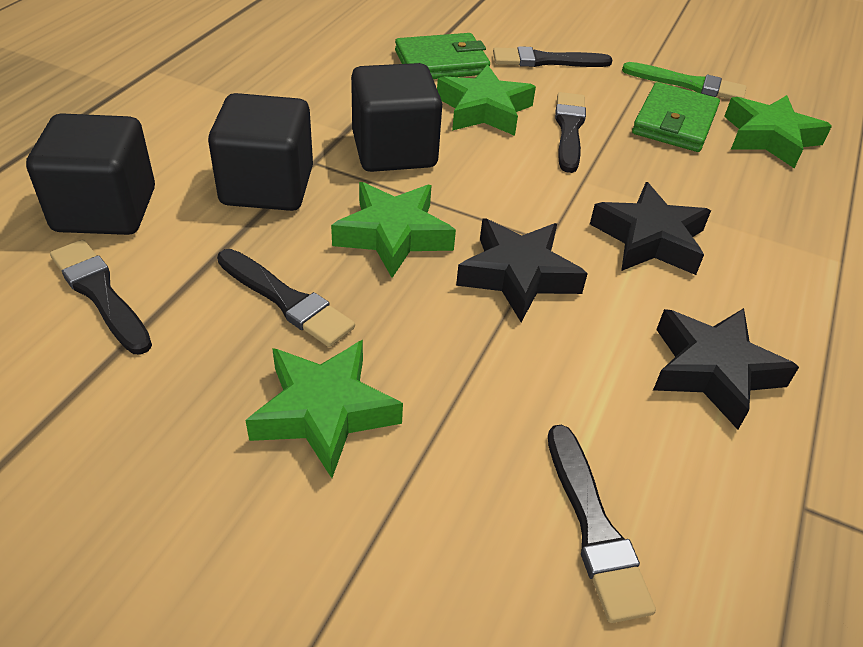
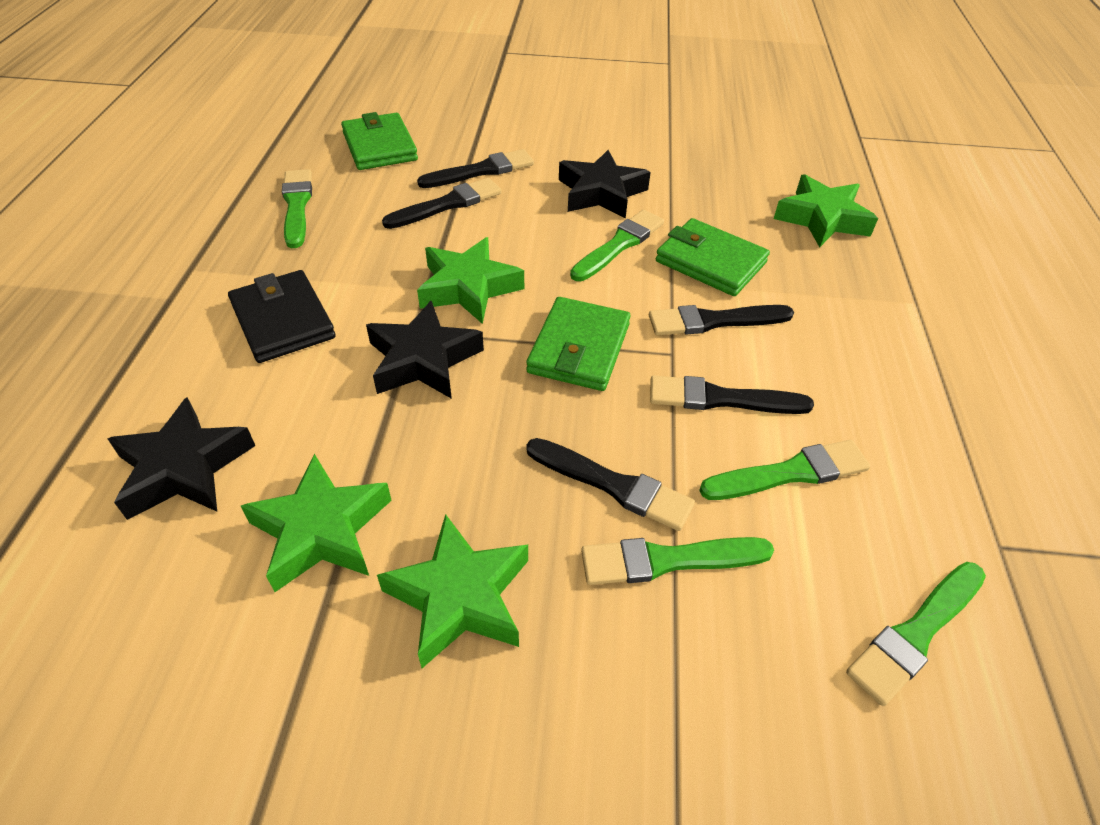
black cube: 3 -> 0
black wallet: 0 -> 1
green brush: 1 -> 5
green wallet: 2 -> 3

